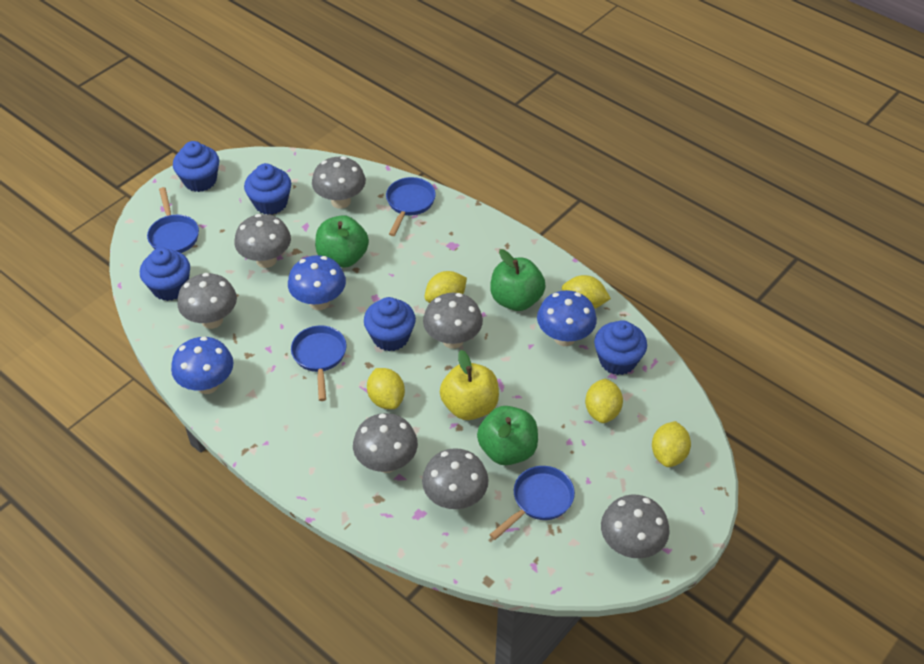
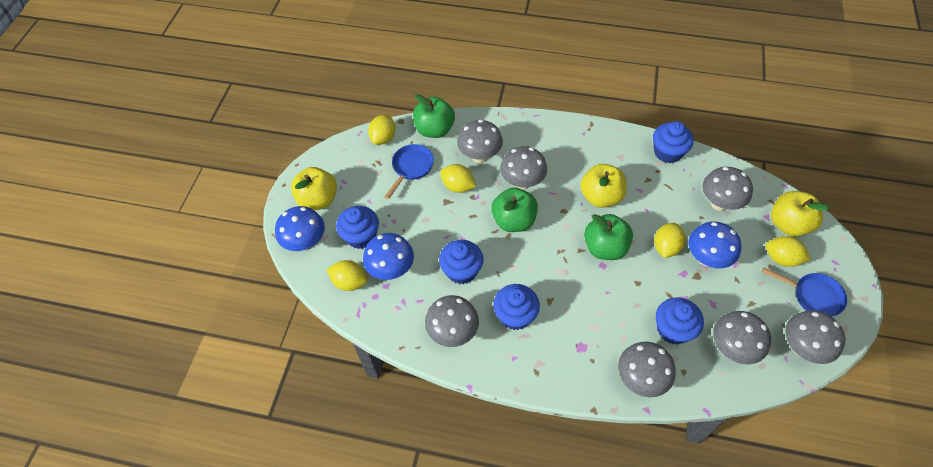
blue pan: 4 -> 2
yellow apple: 1 -> 3

